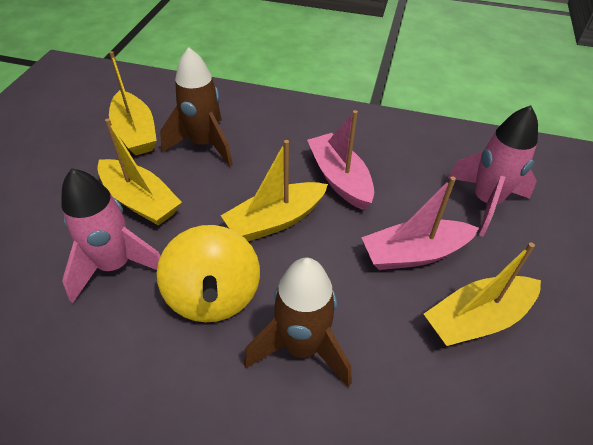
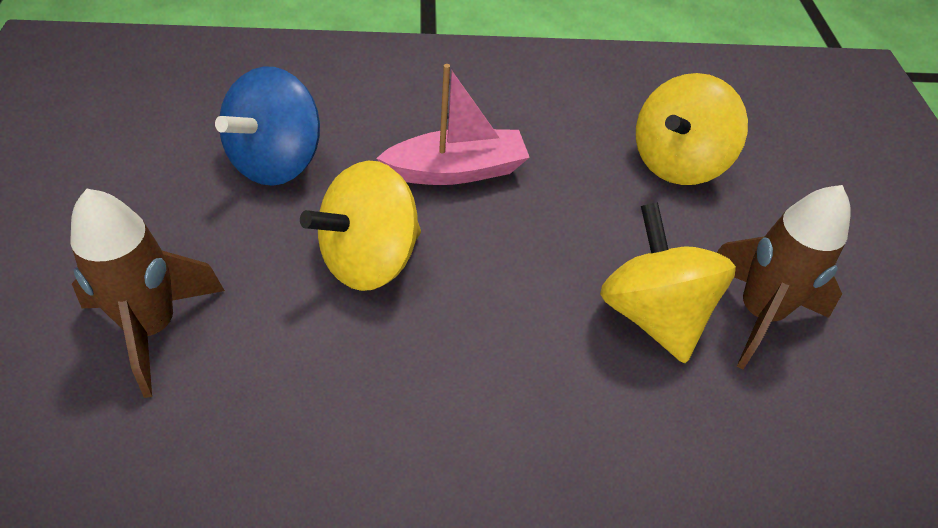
blue spinning top: 0 -> 1
pink boat: 2 -> 1
pink rocket: 2 -> 0
yellow boat: 4 -> 0
yellow spinning top: 1 -> 3

